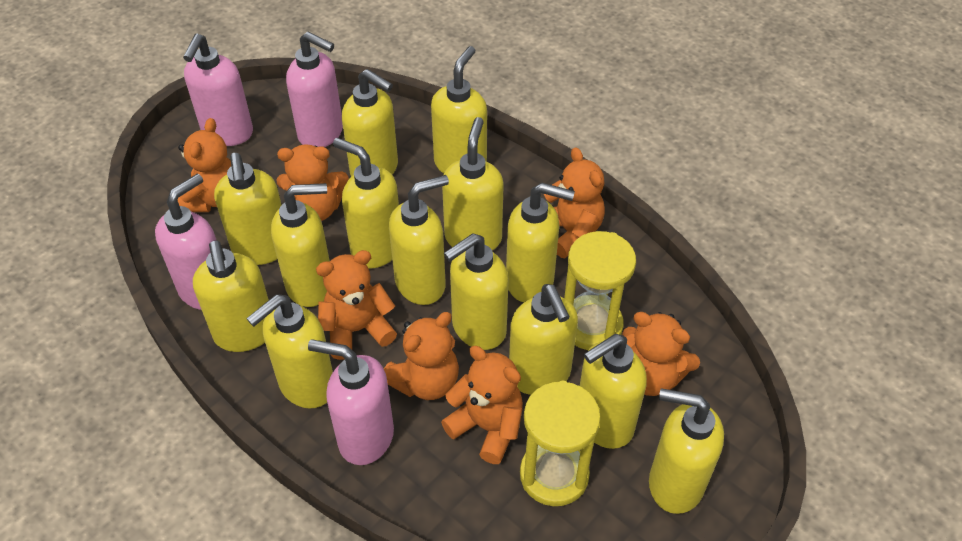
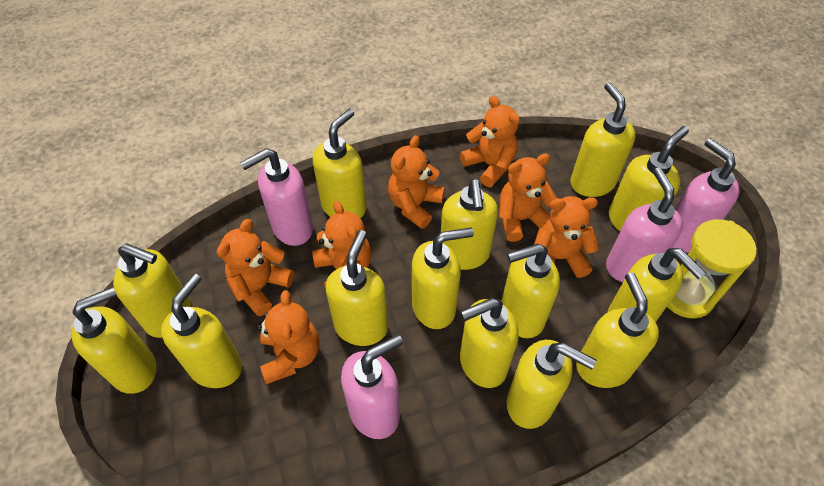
yellow hourglass: 2 -> 1

